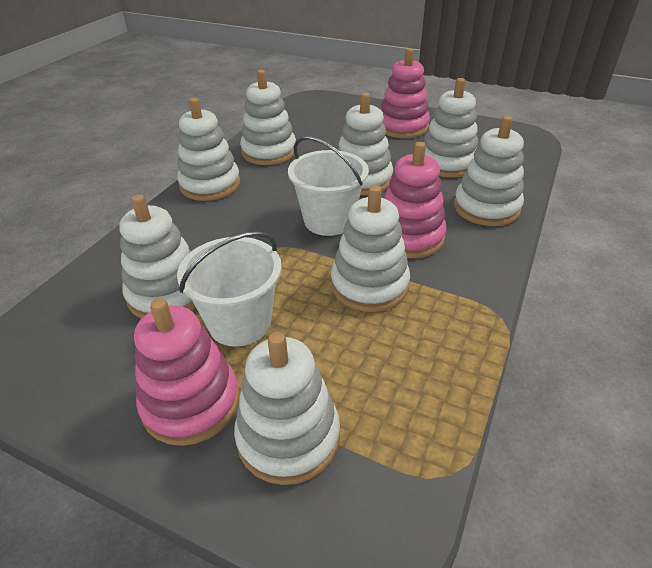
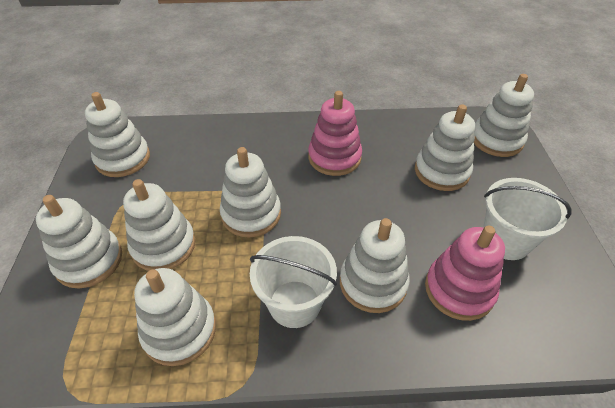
pink stacking toy: 3 -> 2

